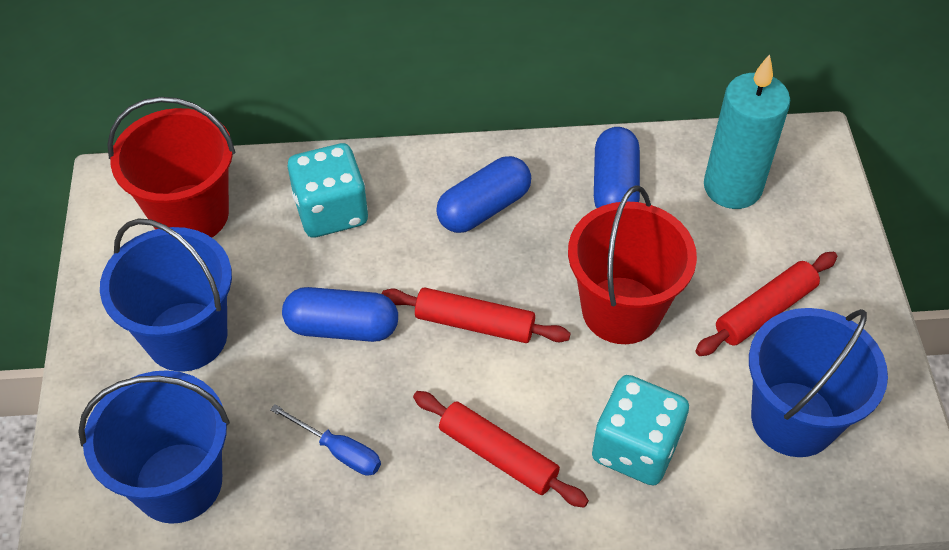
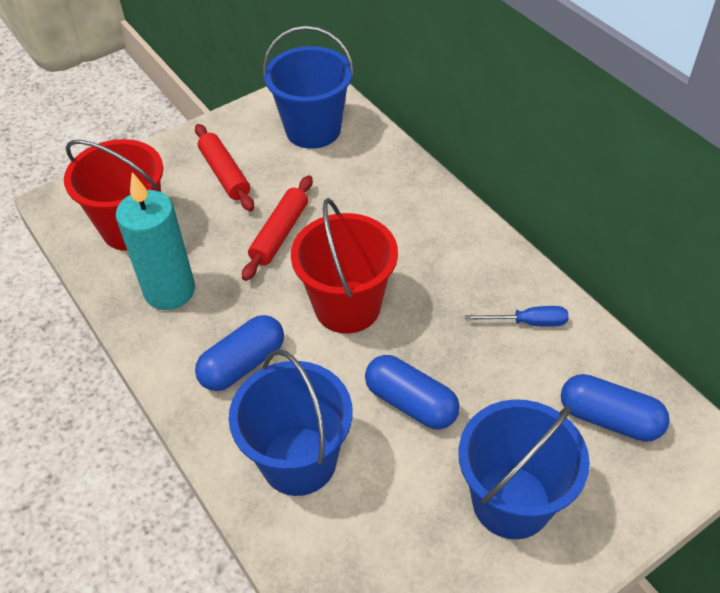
red rolling pin: 3 -> 2
turquoise dice: 2 -> 0

